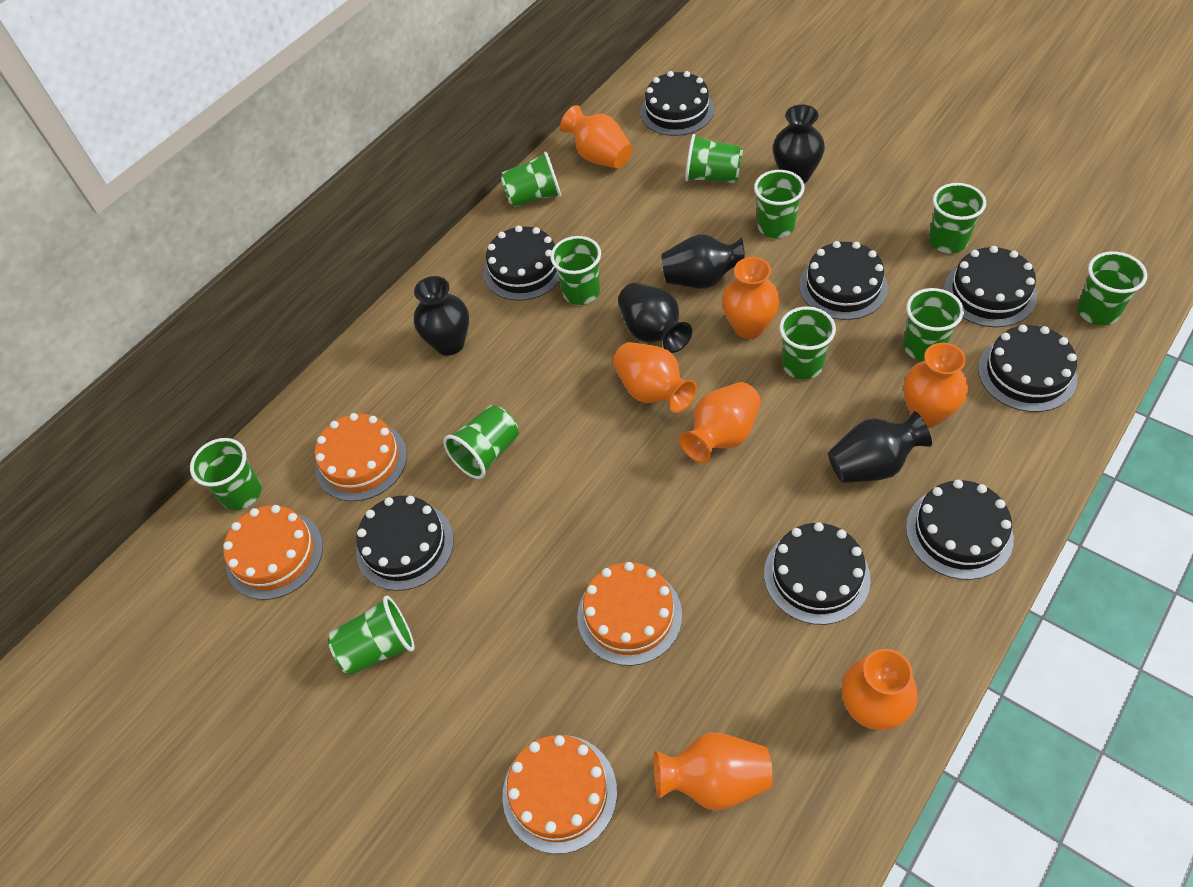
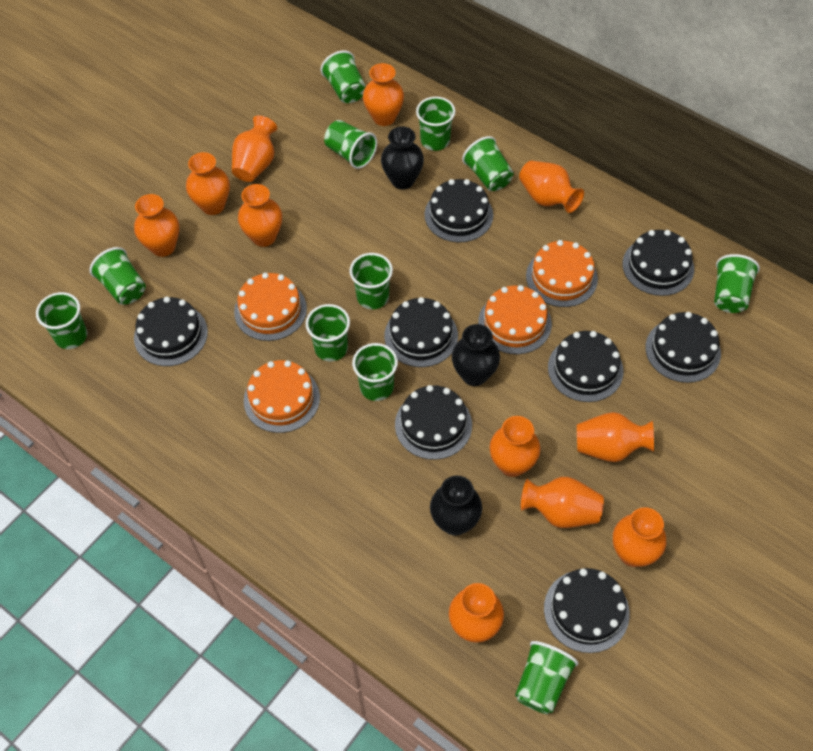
black vase: 5 -> 3
orange vase: 7 -> 11

